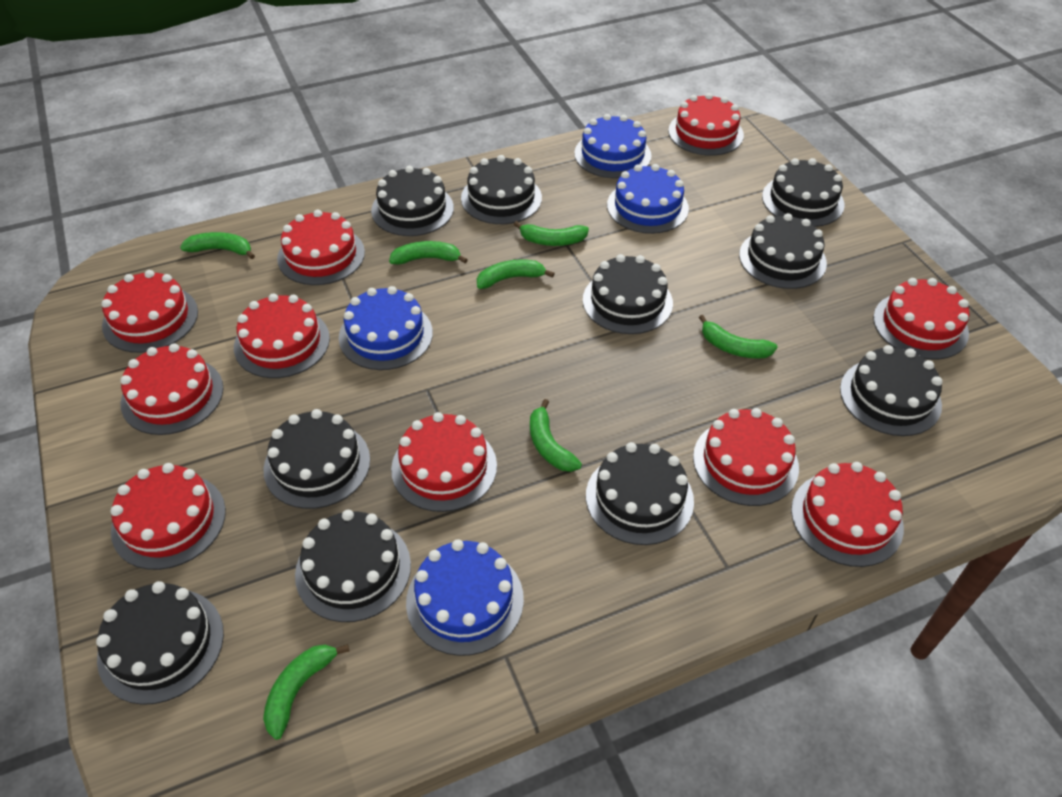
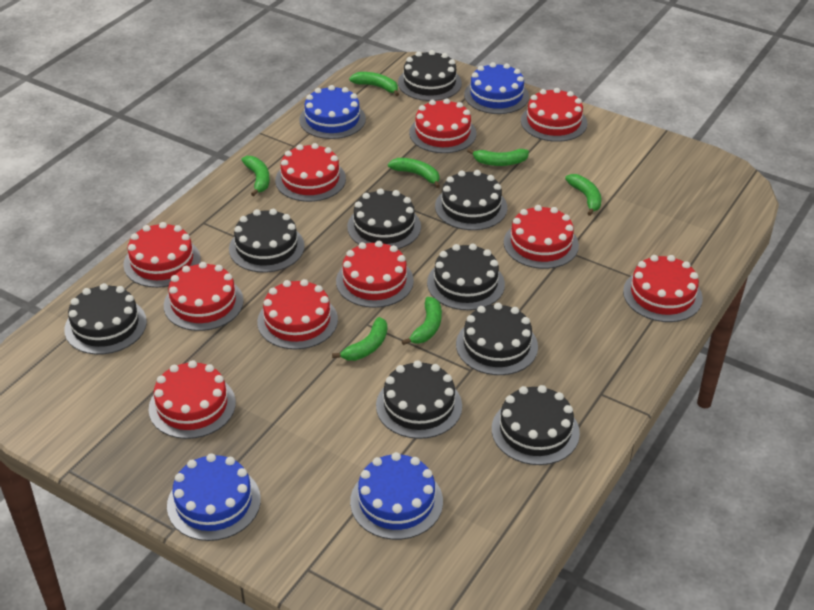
black cake: 10 -> 9

